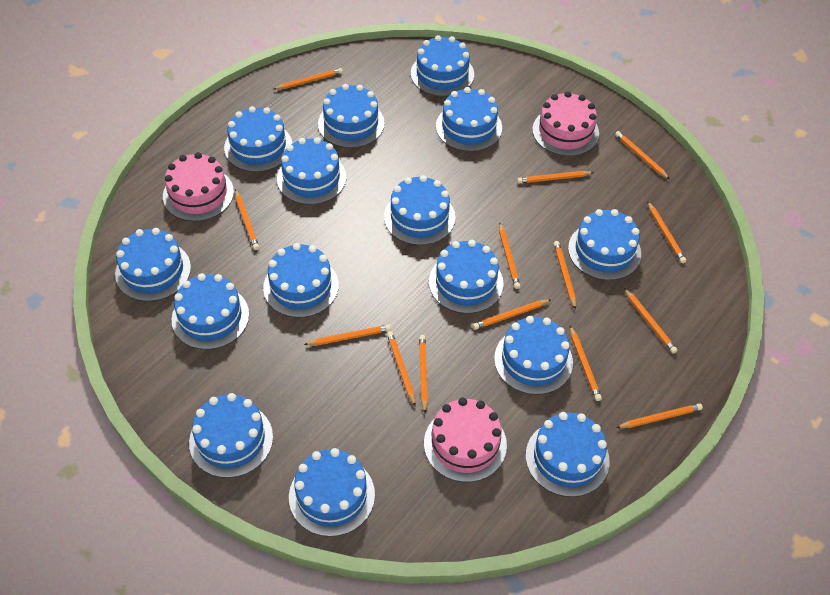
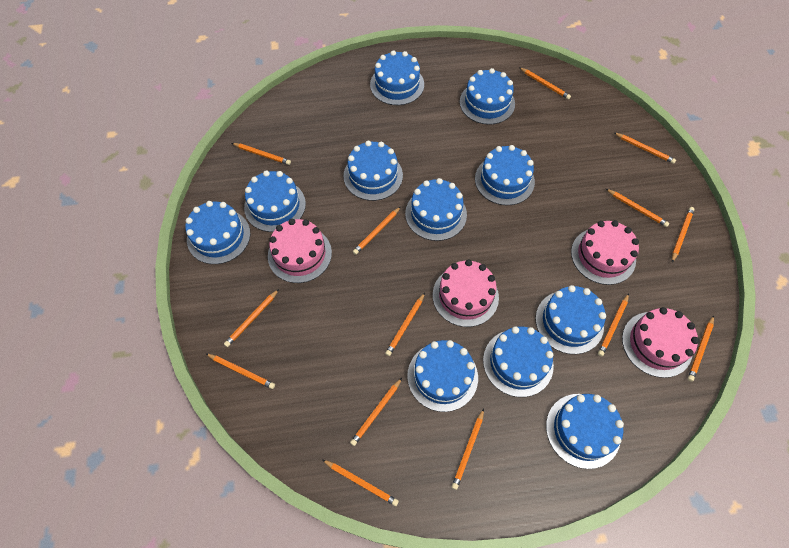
blue cake: 15 -> 11
pink cake: 3 -> 4

